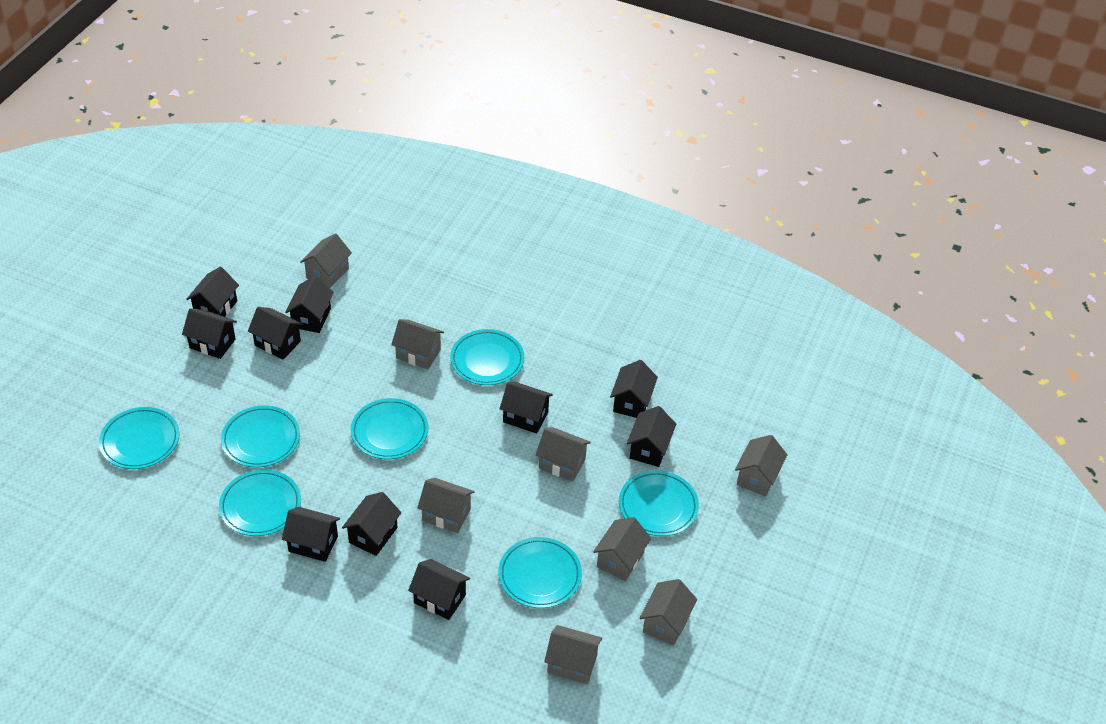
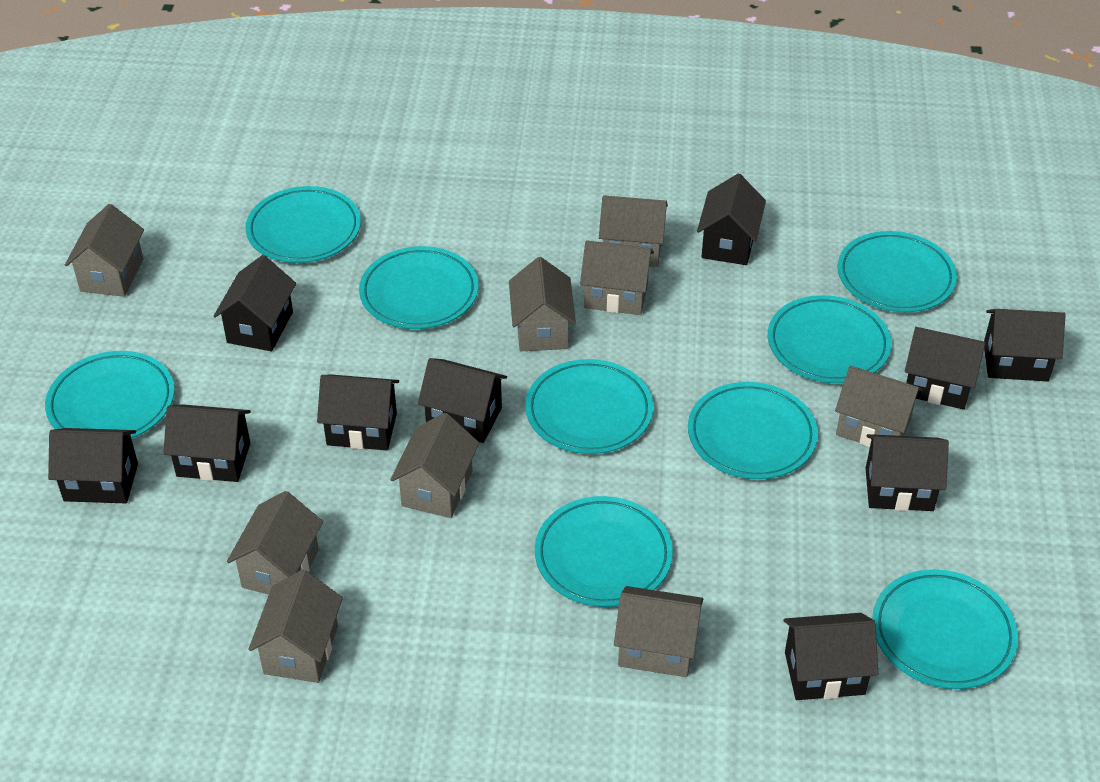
grey house: 8 -> 9
turquoise plate: 7 -> 9

